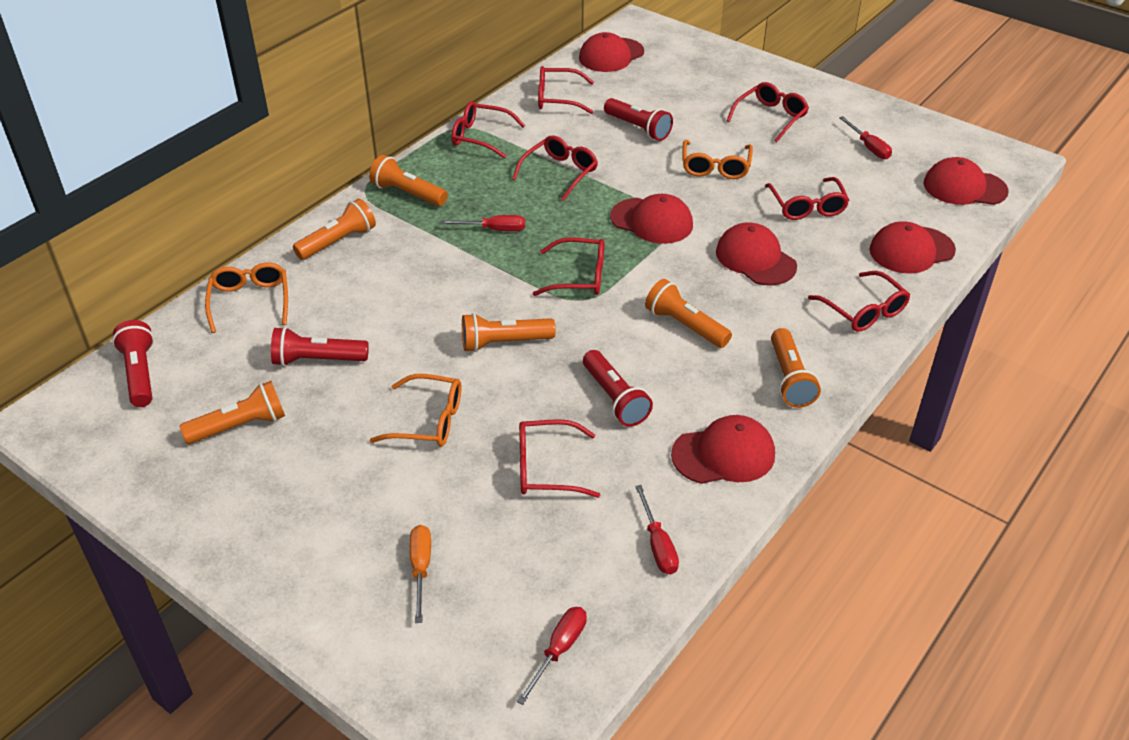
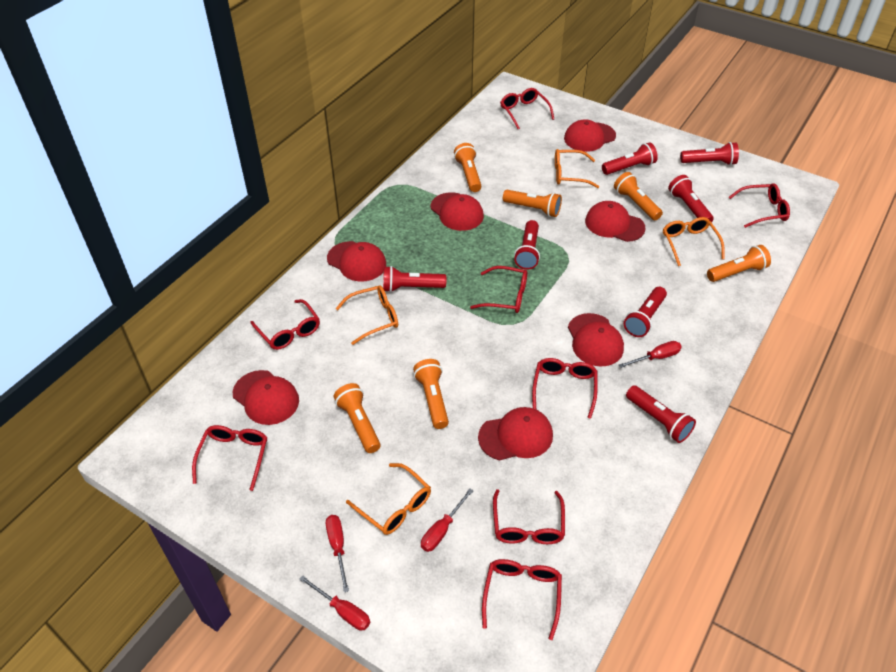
orange glasses: 3 -> 4
orange screwdriver: 1 -> 0
red cap: 6 -> 7
red flashlight: 4 -> 7

